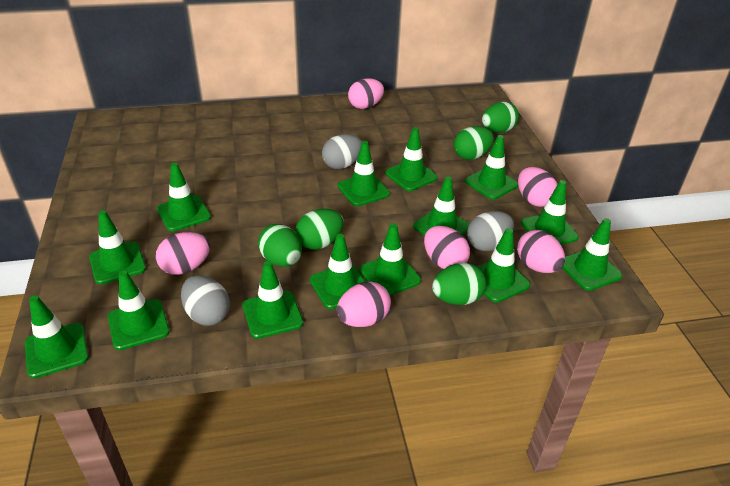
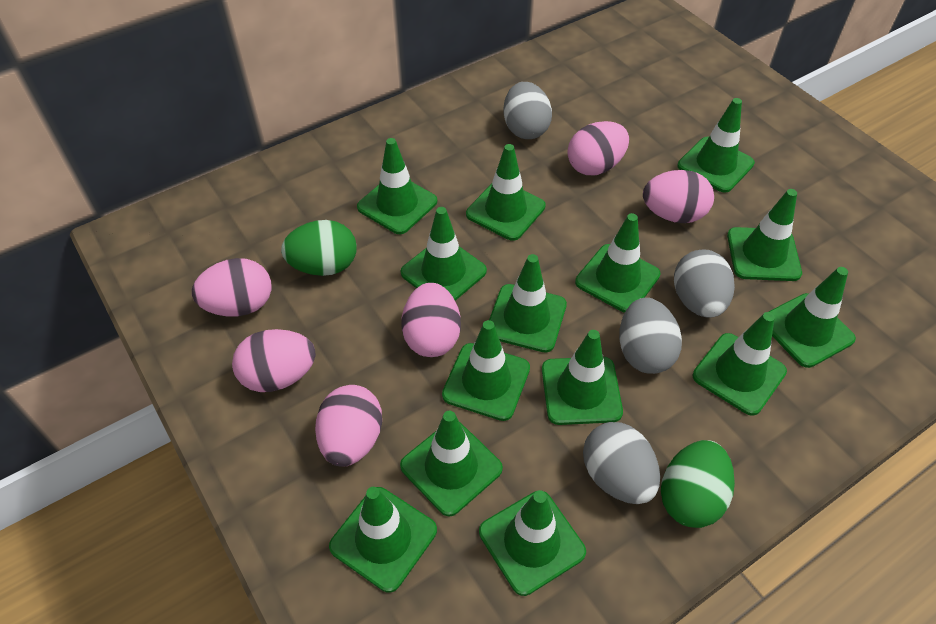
green egg: 5 -> 2
grey egg: 3 -> 4

